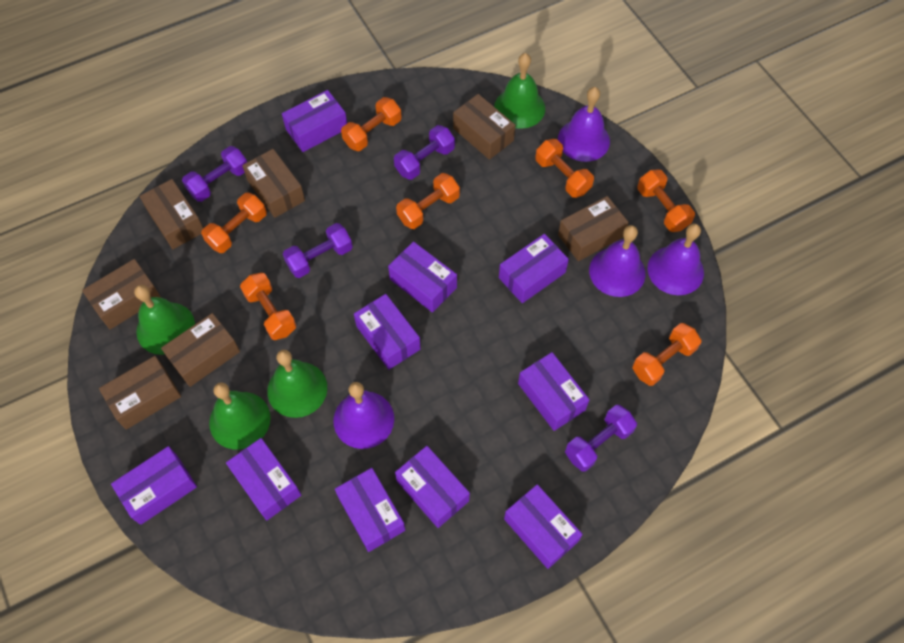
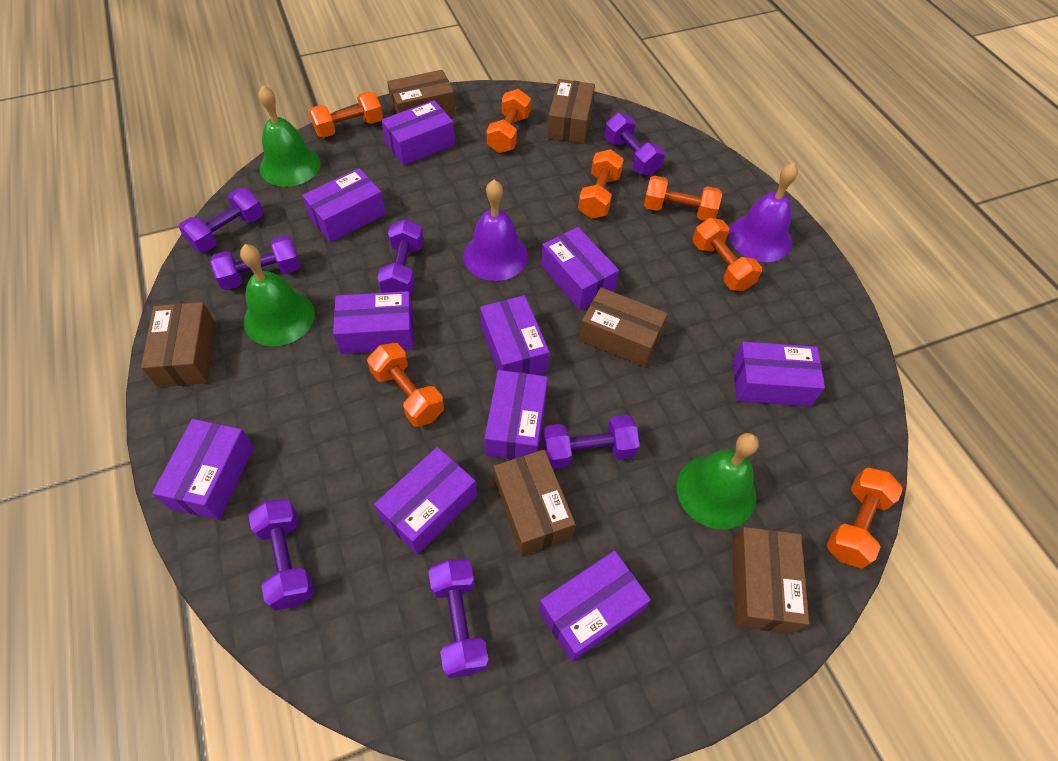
brown box: 7 -> 6
green bell: 4 -> 3
purple bell: 4 -> 2
purple dumbbell: 4 -> 7

